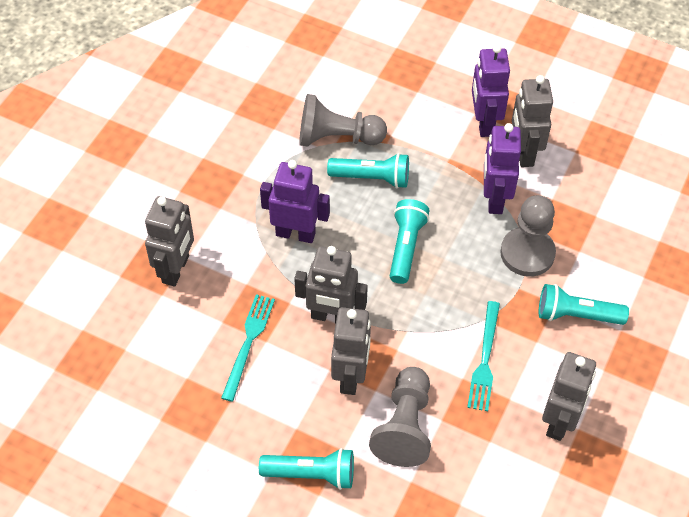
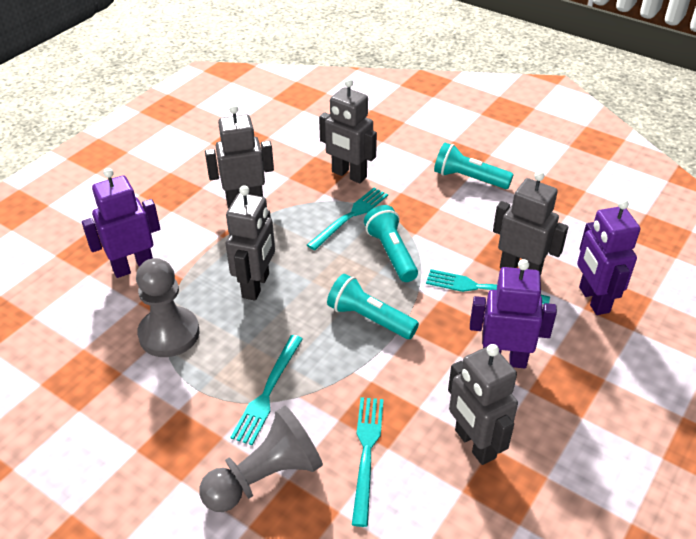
grey pawn: 3 -> 2
turquoise flashlight: 4 -> 3
turquoise fork: 2 -> 4

